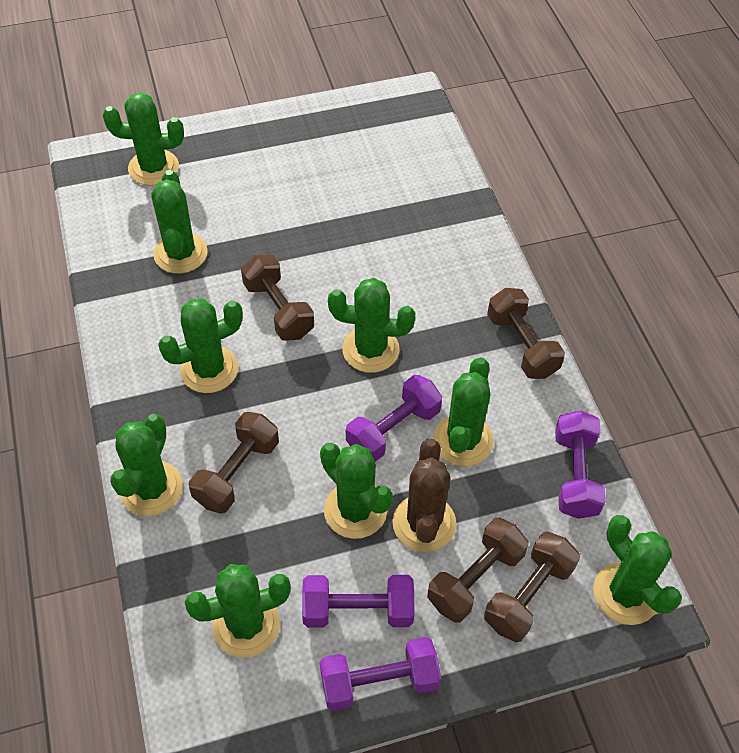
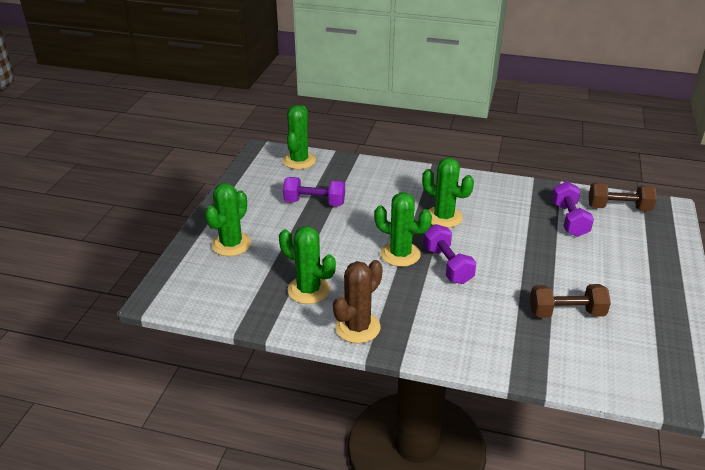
brown dumbbell: 5 -> 2
green cactus: 9 -> 5
purple dumbbell: 4 -> 3

